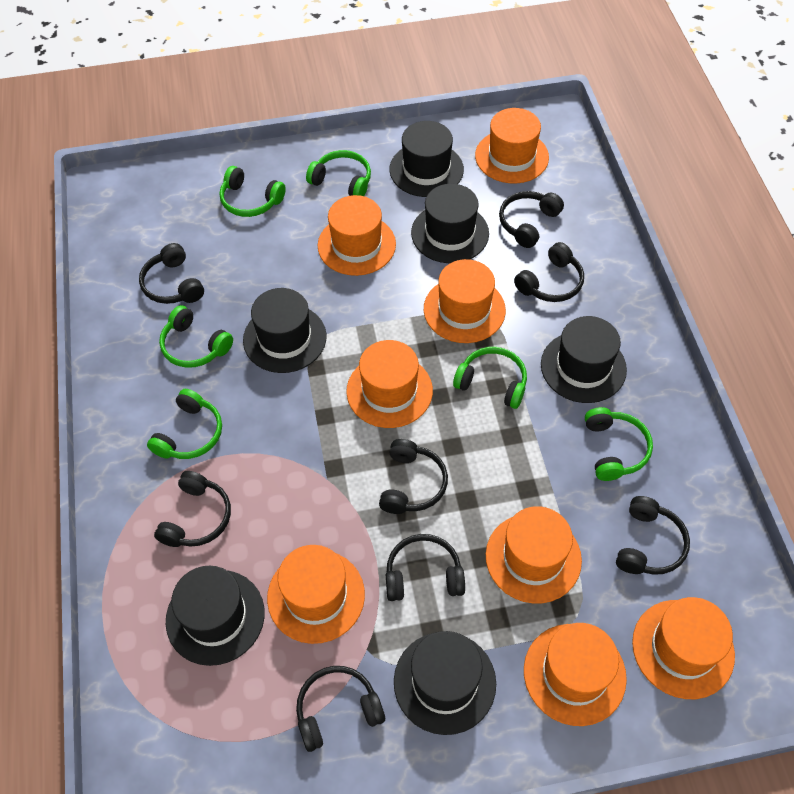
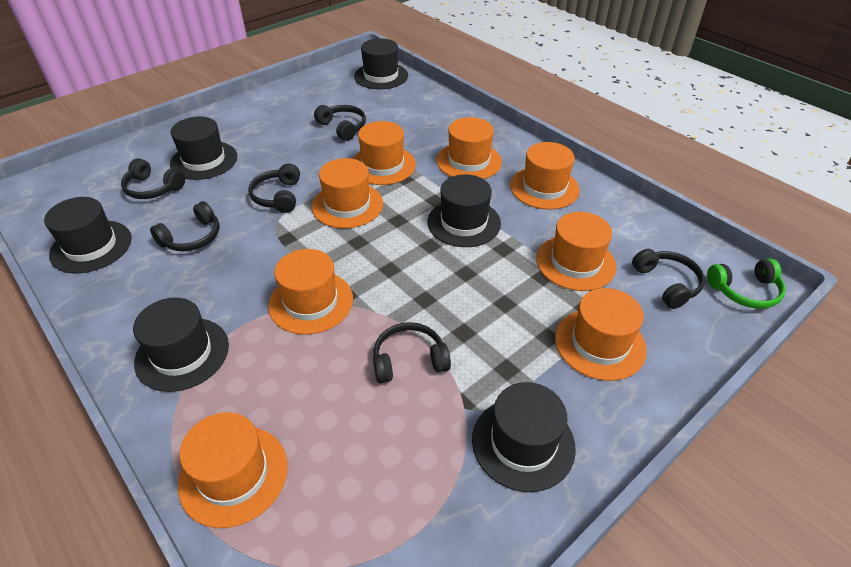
black headphones: 8 -> 6
green headphones: 6 -> 1

